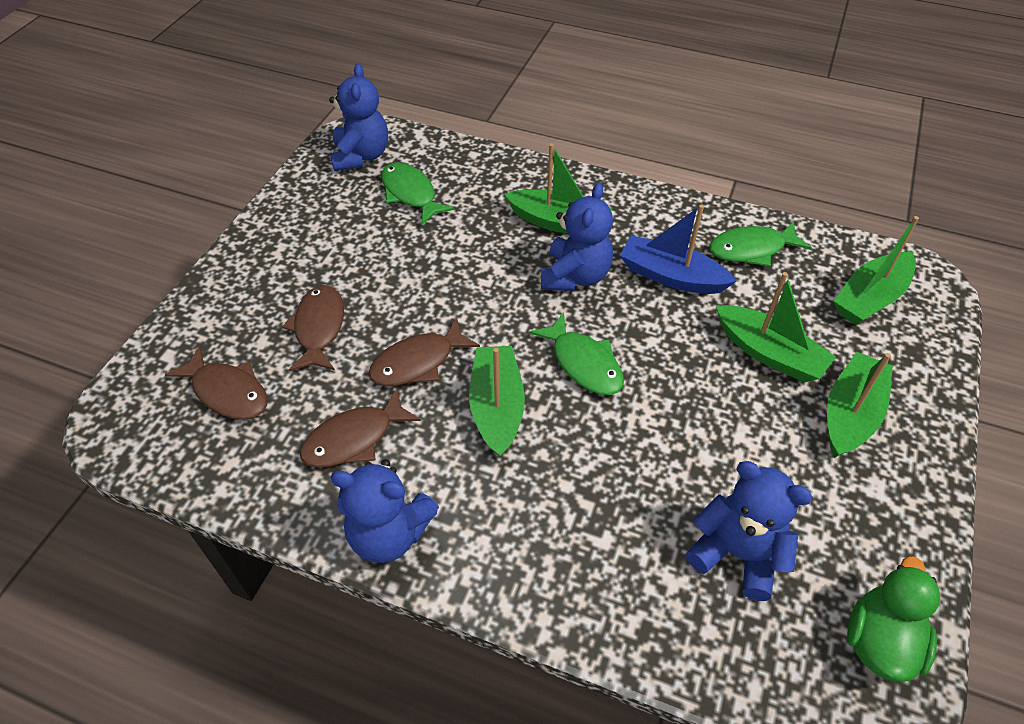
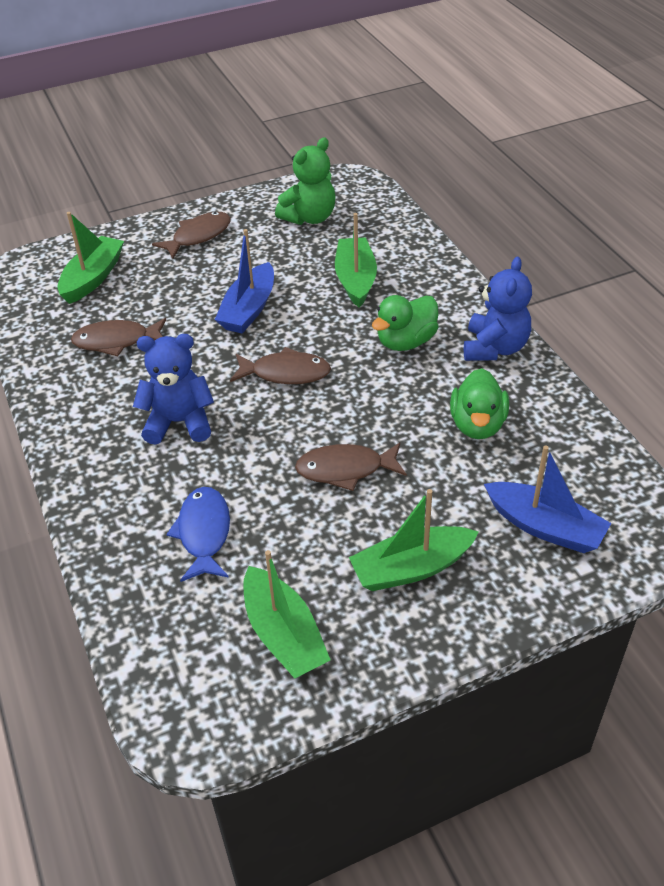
blue boat: 1 -> 2
blue fish: 0 -> 1
blue teddy bear: 4 -> 2
green boat: 5 -> 4
green duck: 1 -> 2
green fish: 3 -> 0
green teddy bear: 0 -> 1

